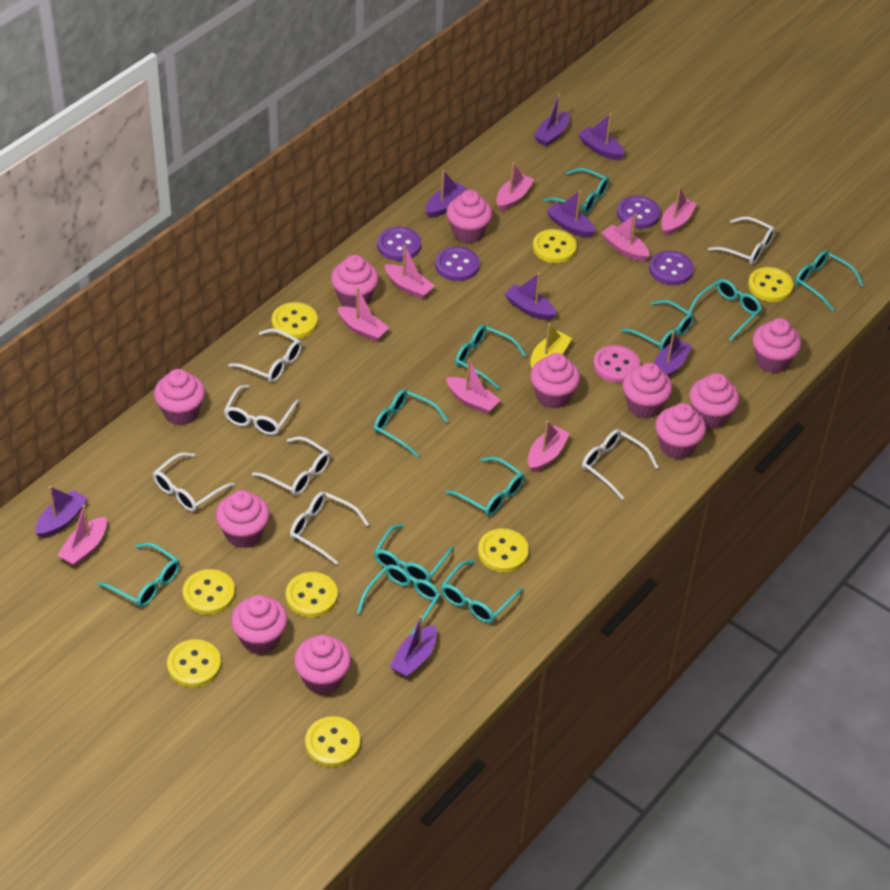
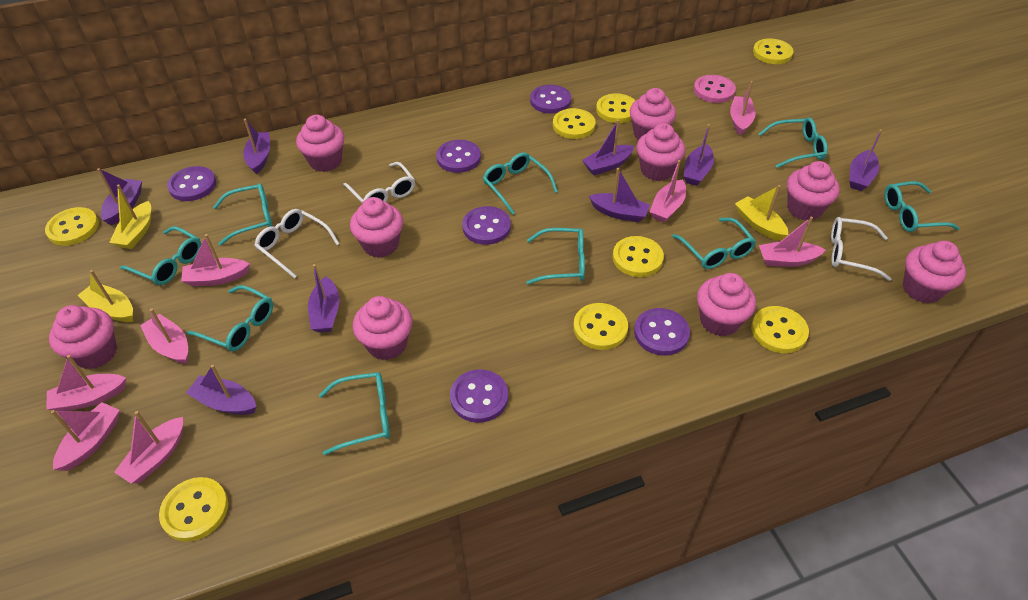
pink cupcake: 11 -> 9
purple button: 4 -> 6
turquoise glasses: 11 -> 9
white glasses: 7 -> 3
yellow boat: 1 -> 3

